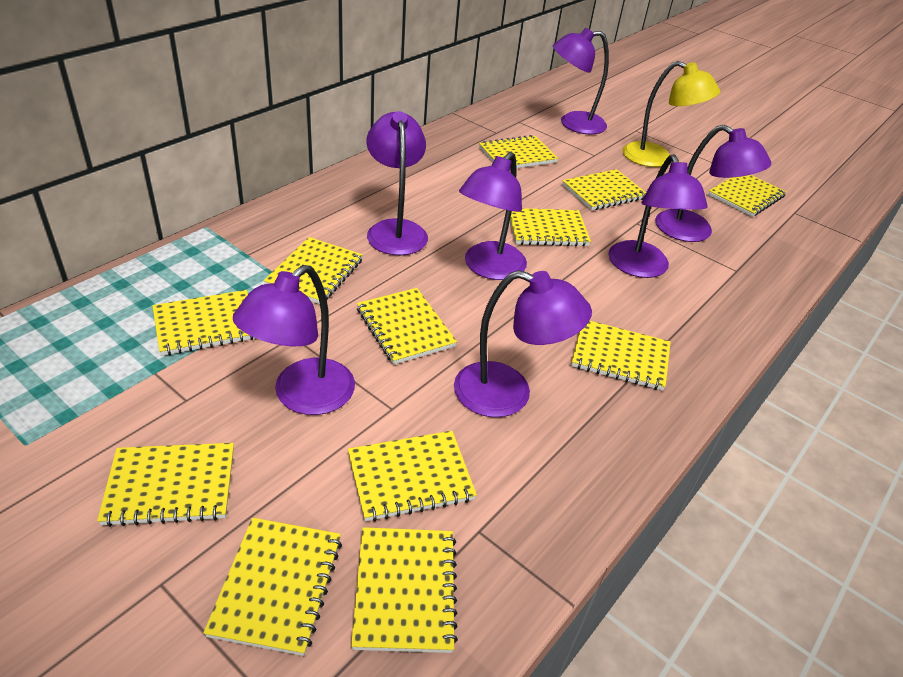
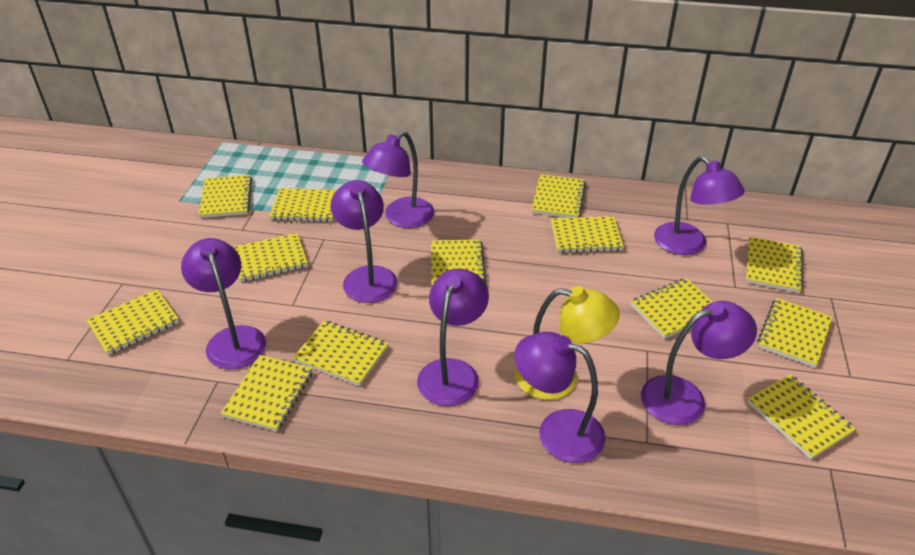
yellow notebook: 12 -> 13

